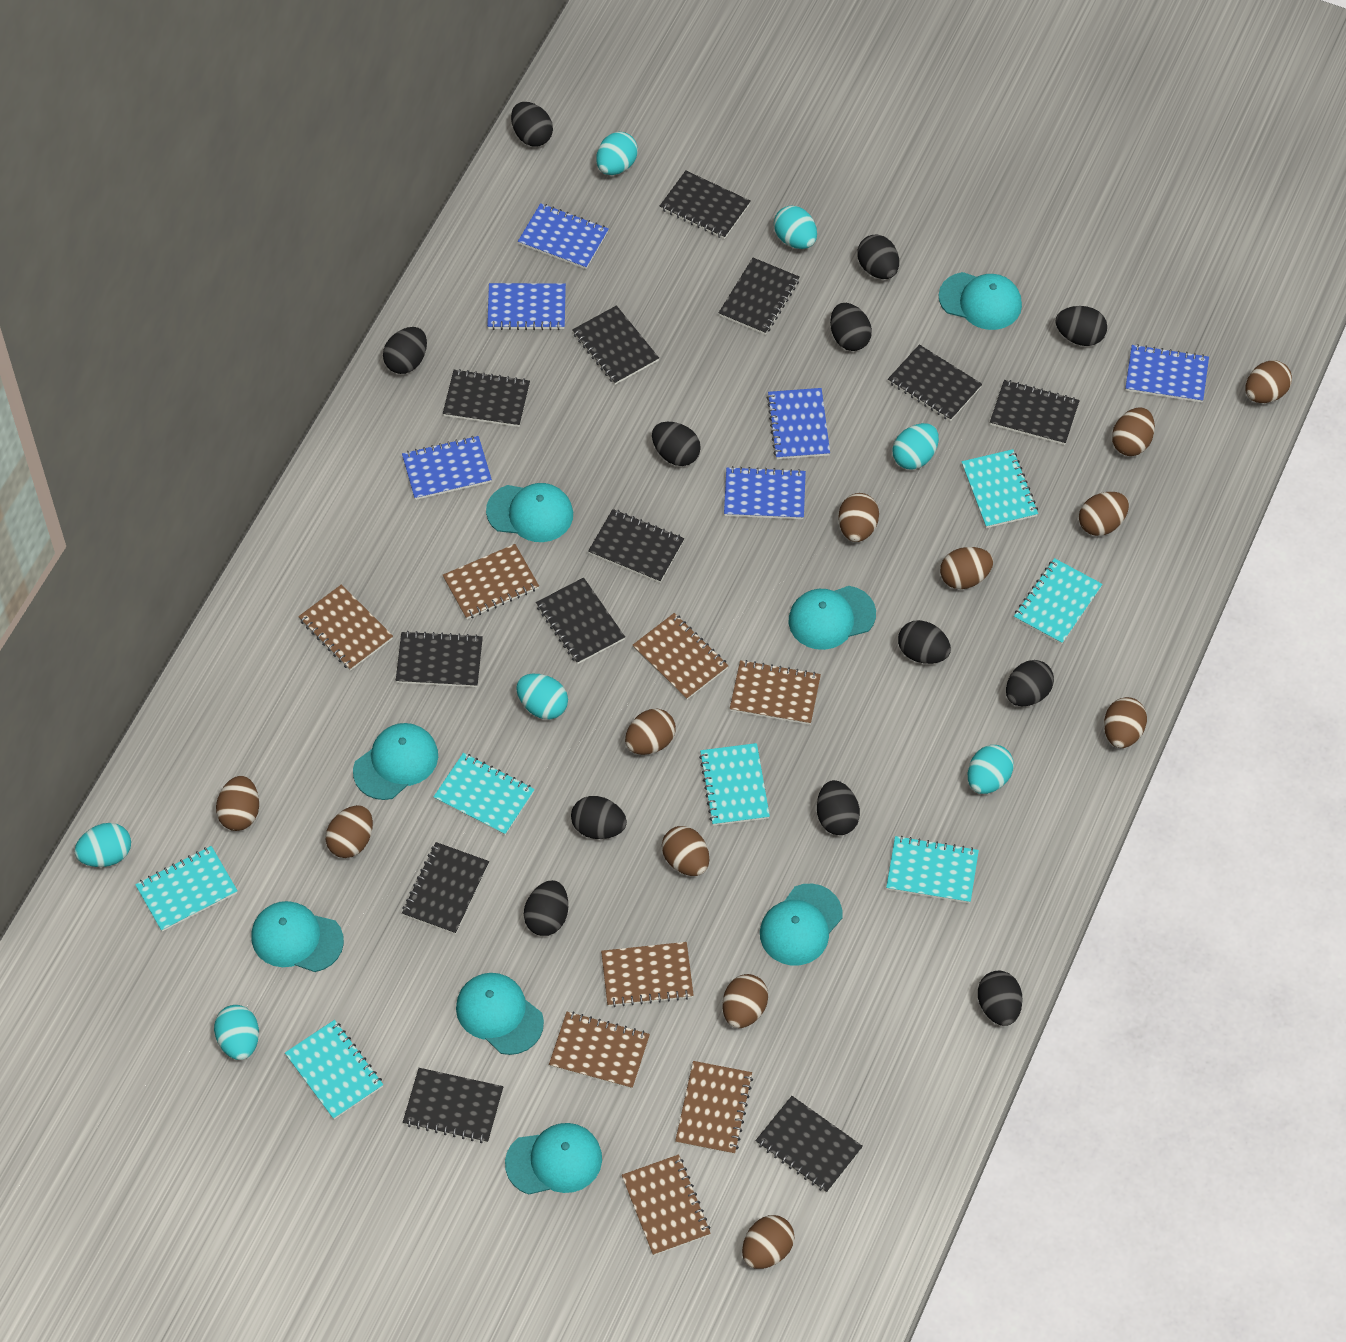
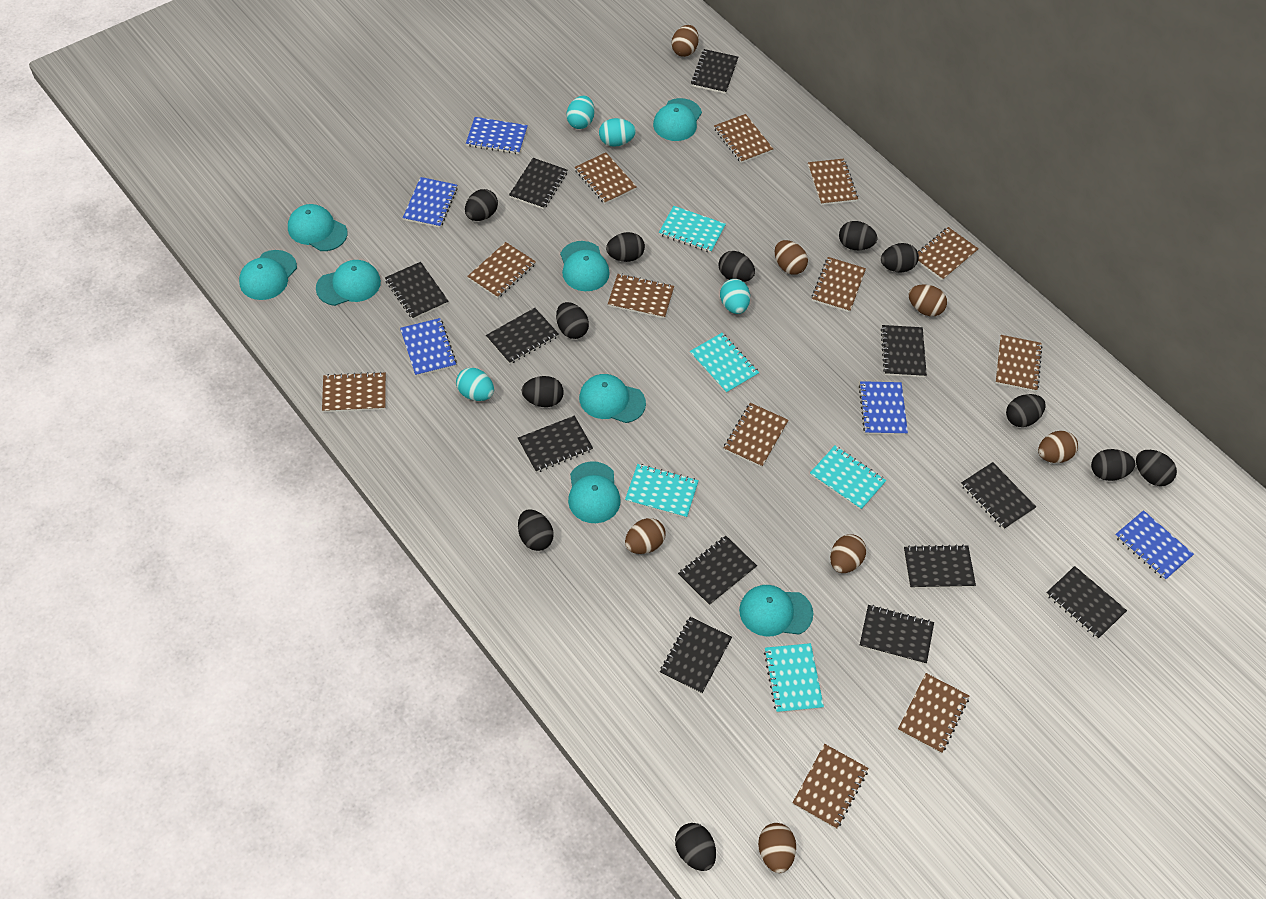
blue notebook: 6 -> 5
brown egg: 12 -> 7
brown notebook: 8 -> 12
turquoise egg: 7 -> 4
turquoise notebook: 7 -> 5

